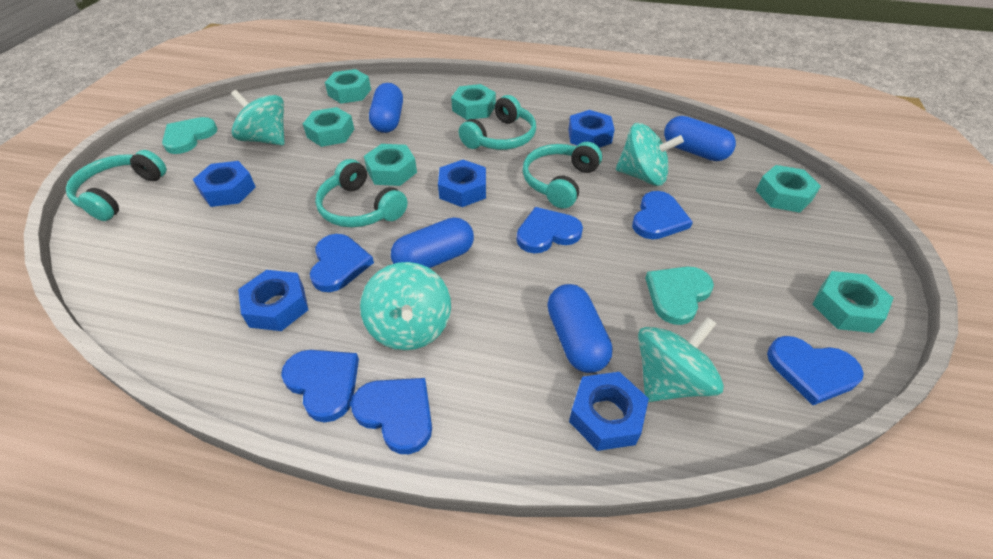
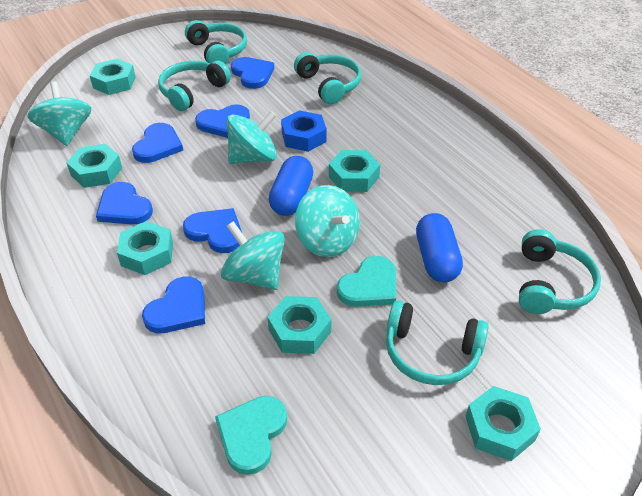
blue capsule: 4 -> 2
blue nut: 5 -> 1
turquoise headphones: 4 -> 5

